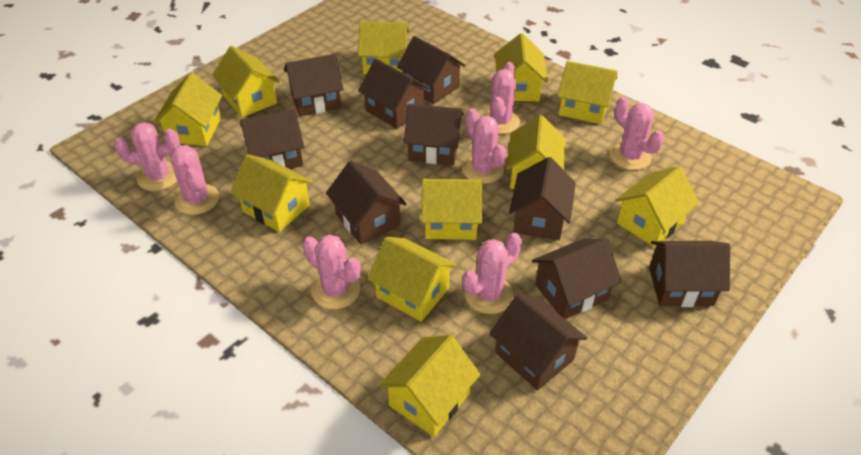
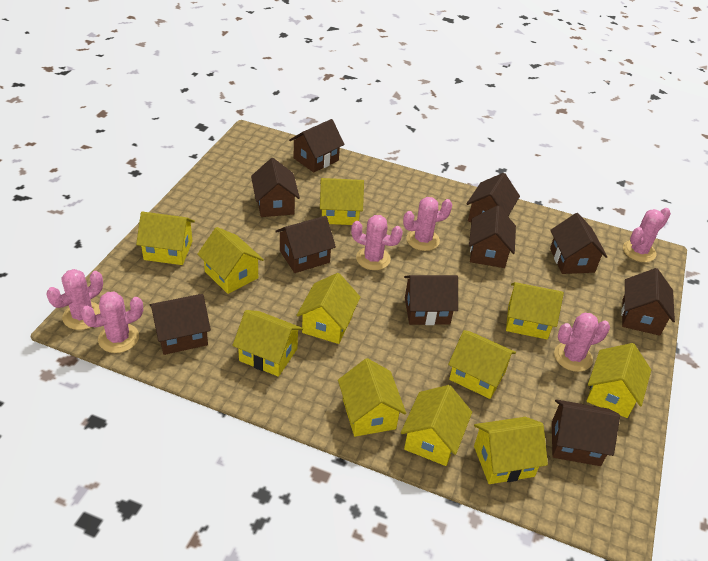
pink cactus: 7 -> 6

